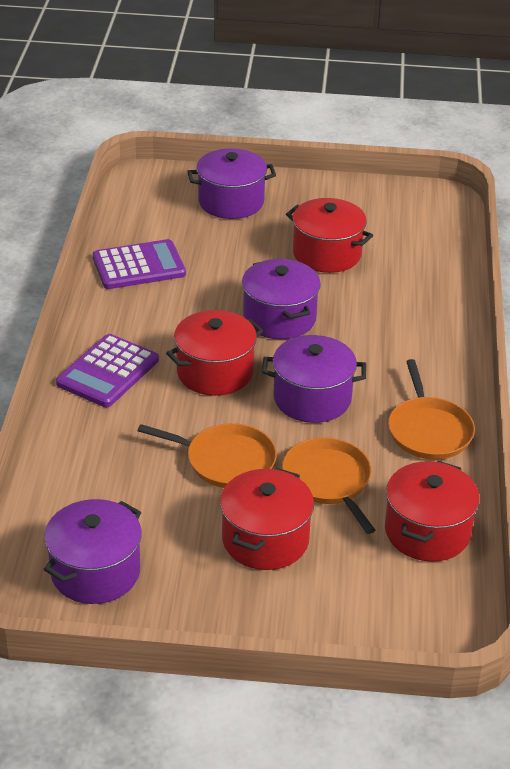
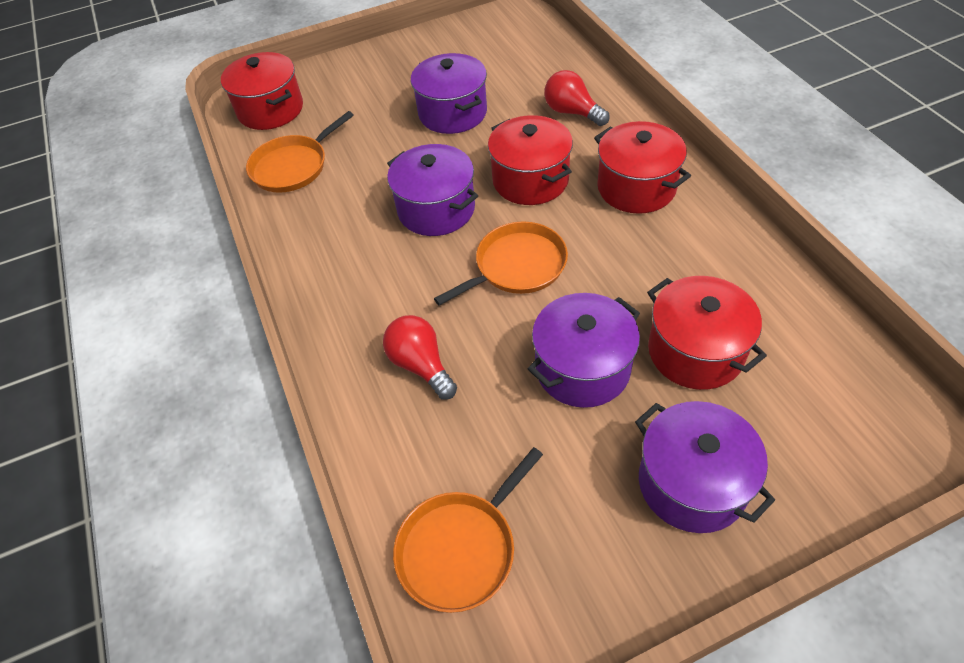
purple calculator: 2 -> 0
red light bulb: 0 -> 2

